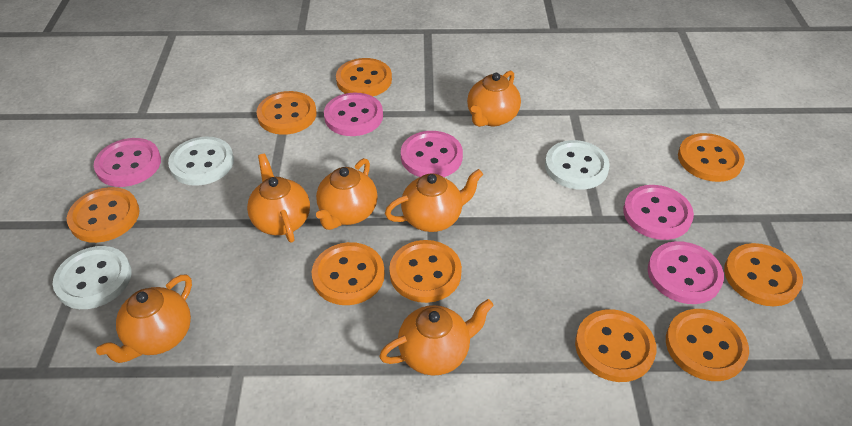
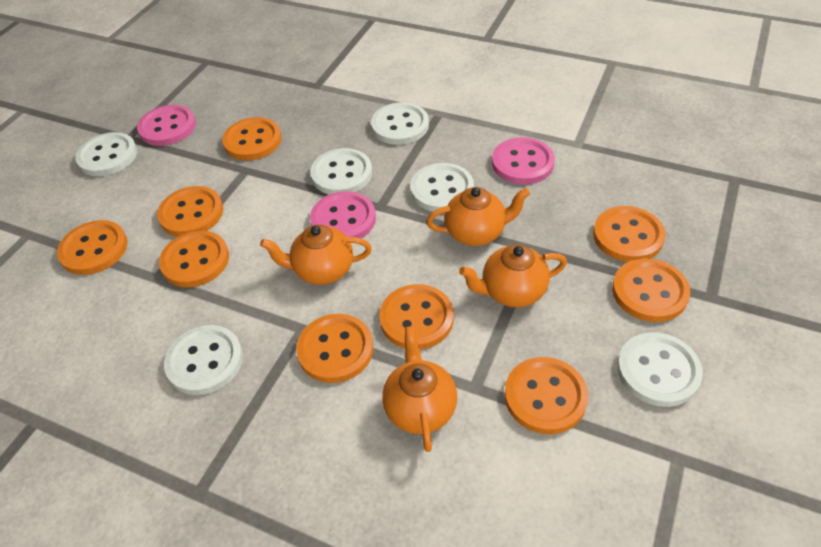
orange teapot: 6 -> 4
pink button: 5 -> 3
white button: 3 -> 6

